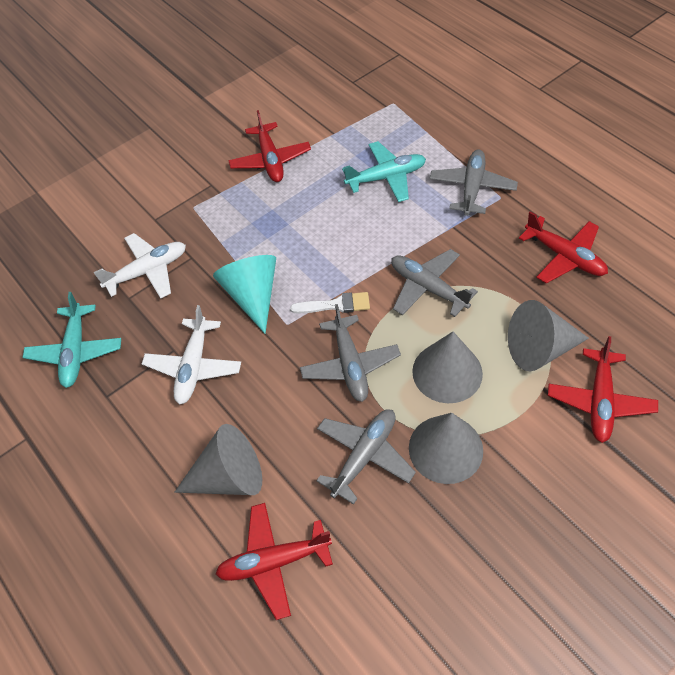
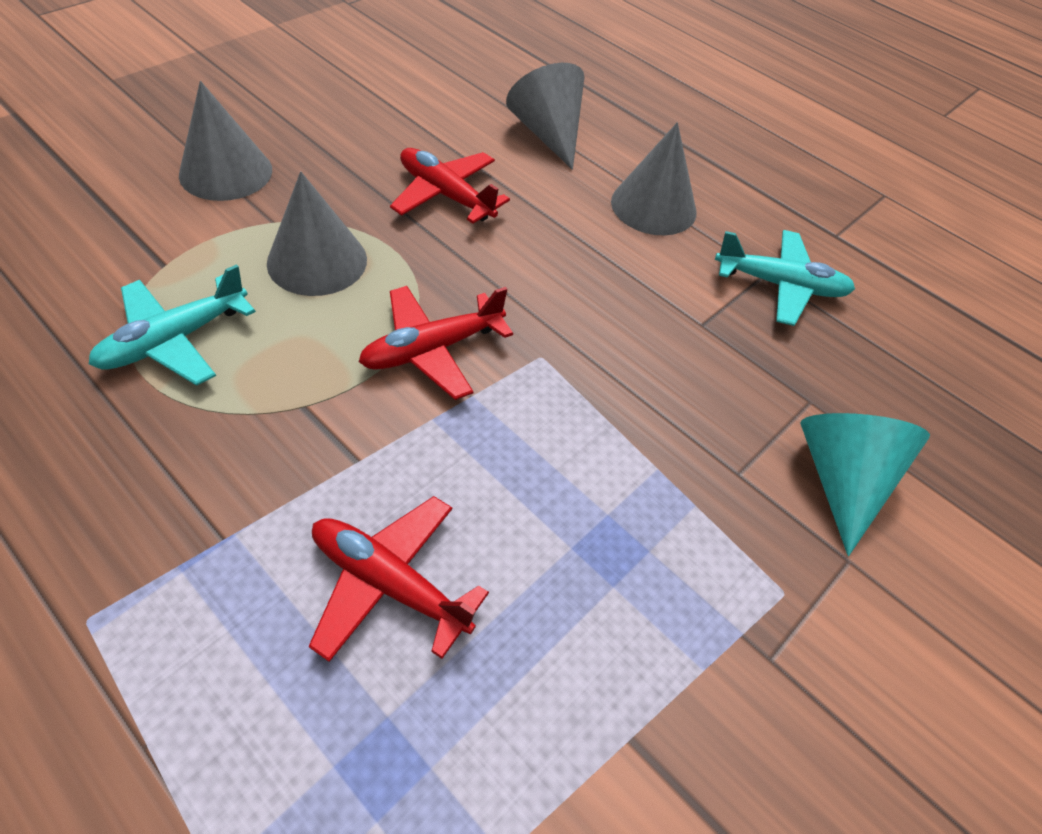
grey plane: 4 -> 0
red plane: 4 -> 3
white brush: 1 -> 0
white plane: 2 -> 0

